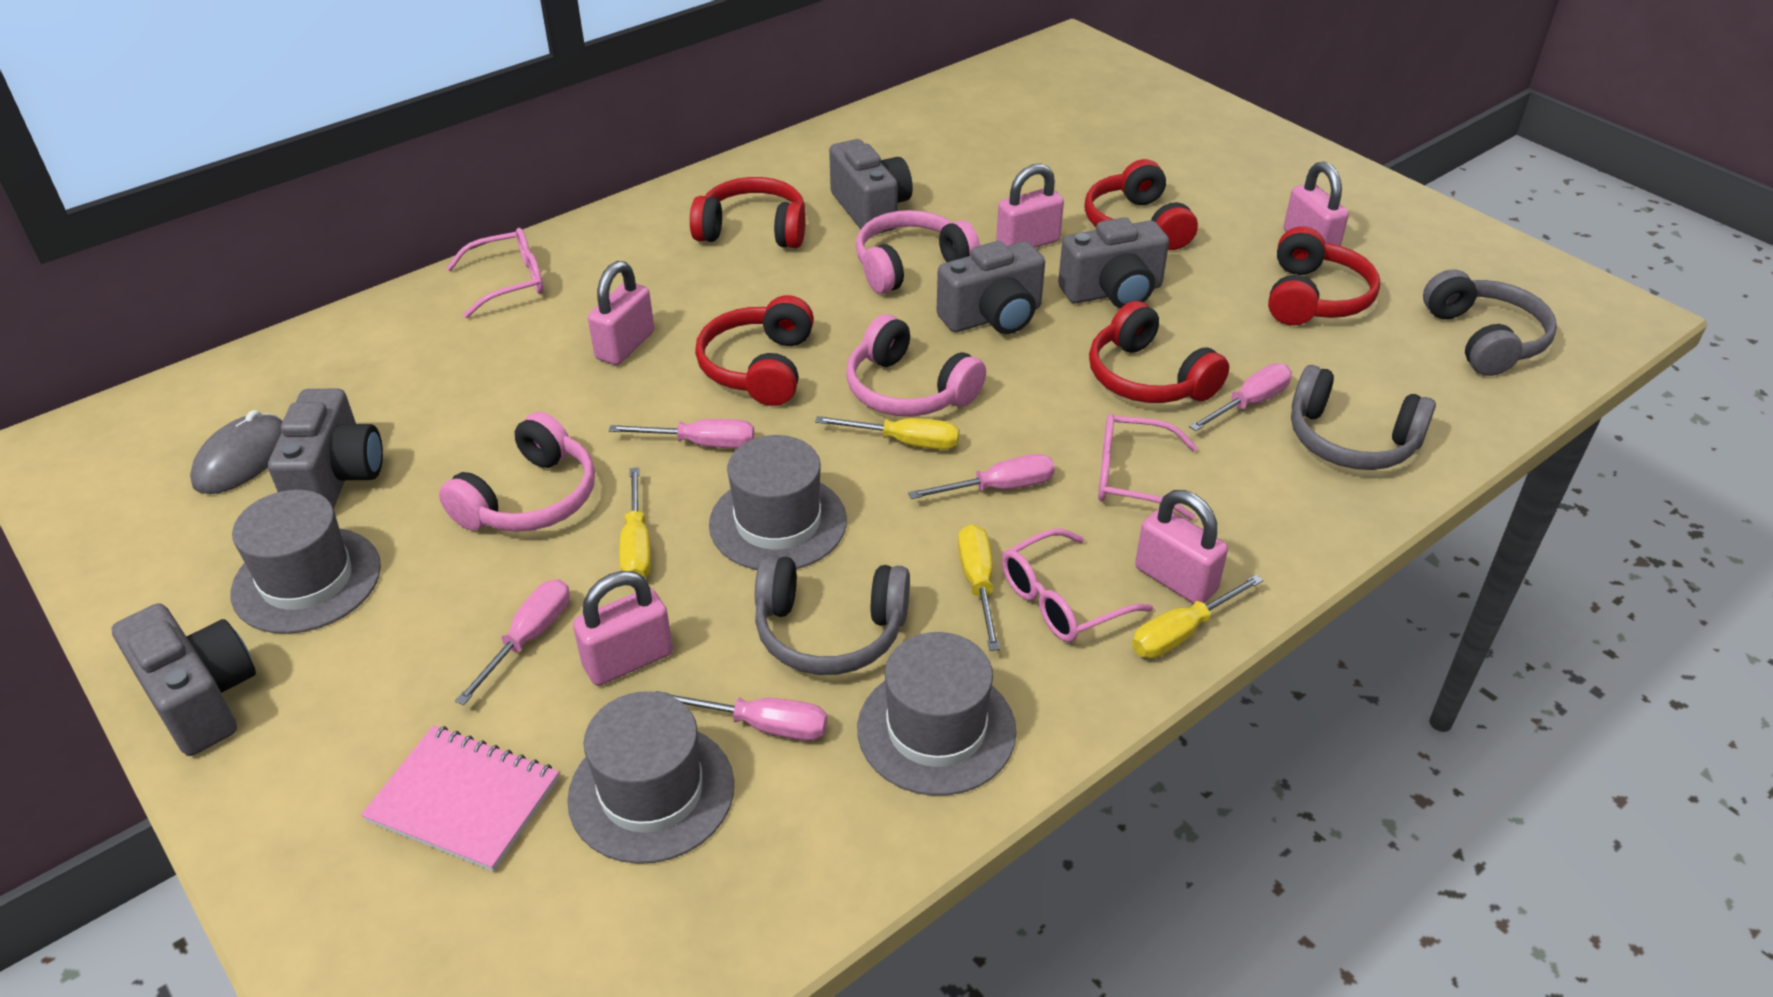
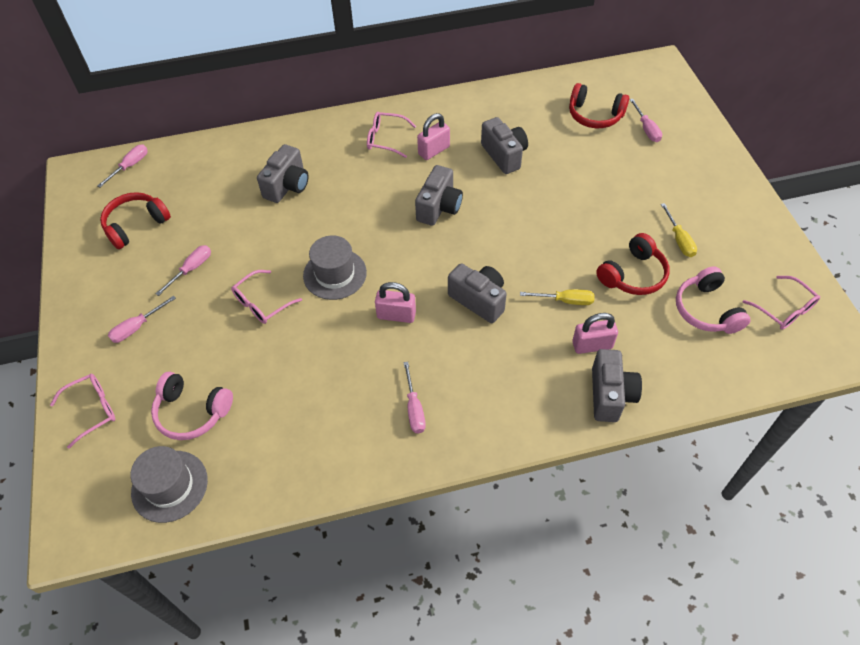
grey hat: 4 -> 2
grey headphones: 3 -> 0
grey mouse: 1 -> 0
pink glasses: 3 -> 4
pink headphones: 3 -> 2
pink notebook: 1 -> 0
pink padlock: 5 -> 3
red headphones: 5 -> 3
yellow screwdriver: 4 -> 2

